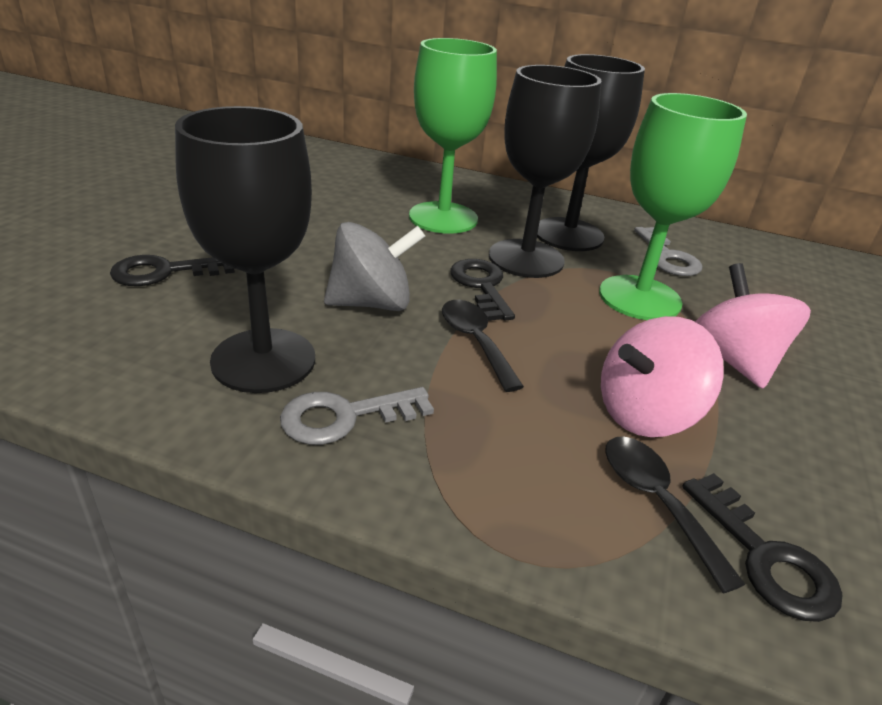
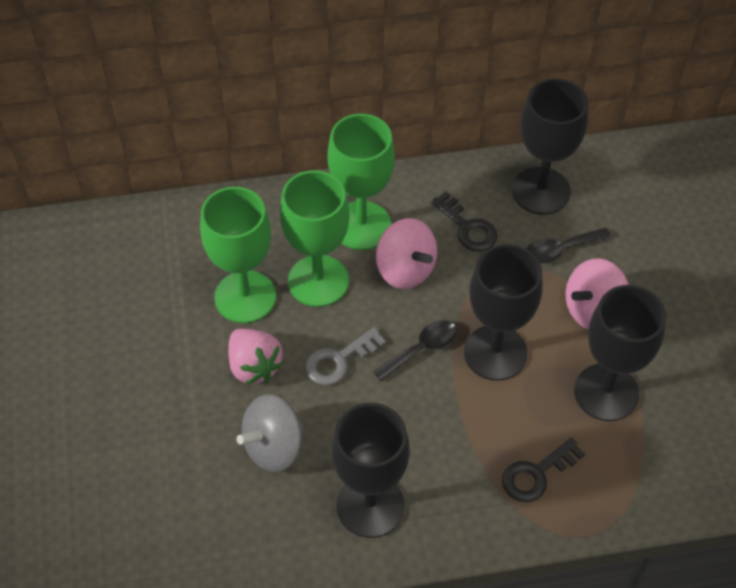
black goblet: 3 -> 4
black key: 3 -> 2
green goblet: 2 -> 3
grey key: 2 -> 1
pink strawberry: 0 -> 1

